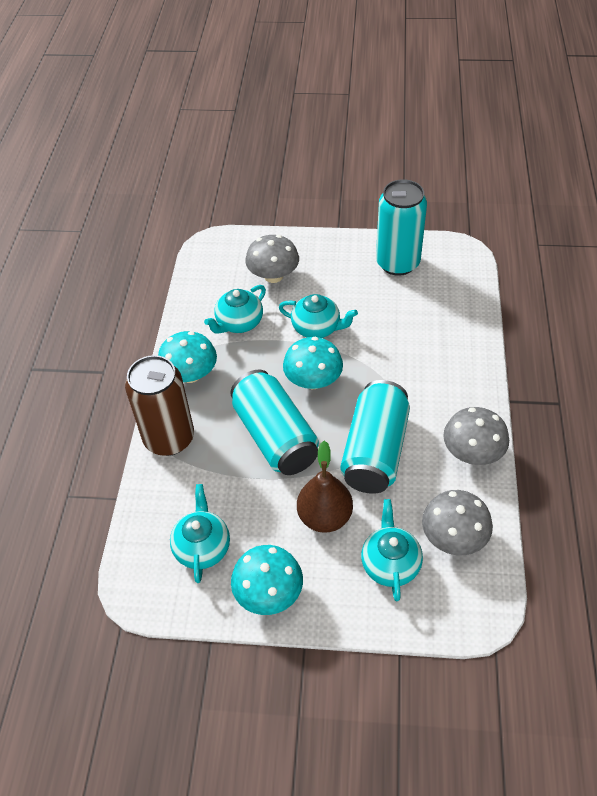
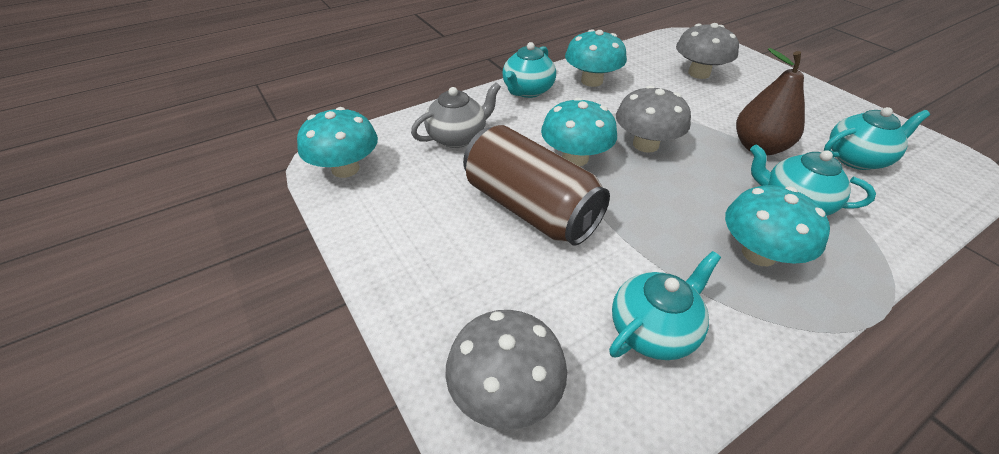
grey teapot: 0 -> 1
turquoise can: 3 -> 0
turquoise mushroom: 3 -> 4

